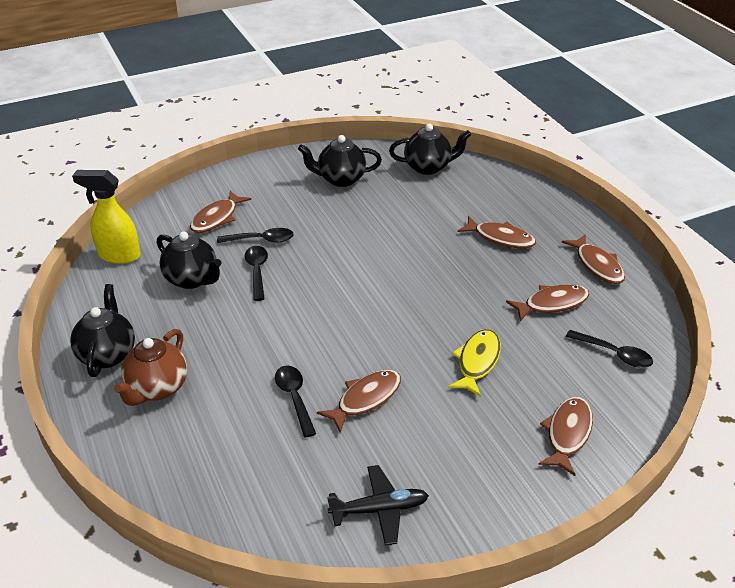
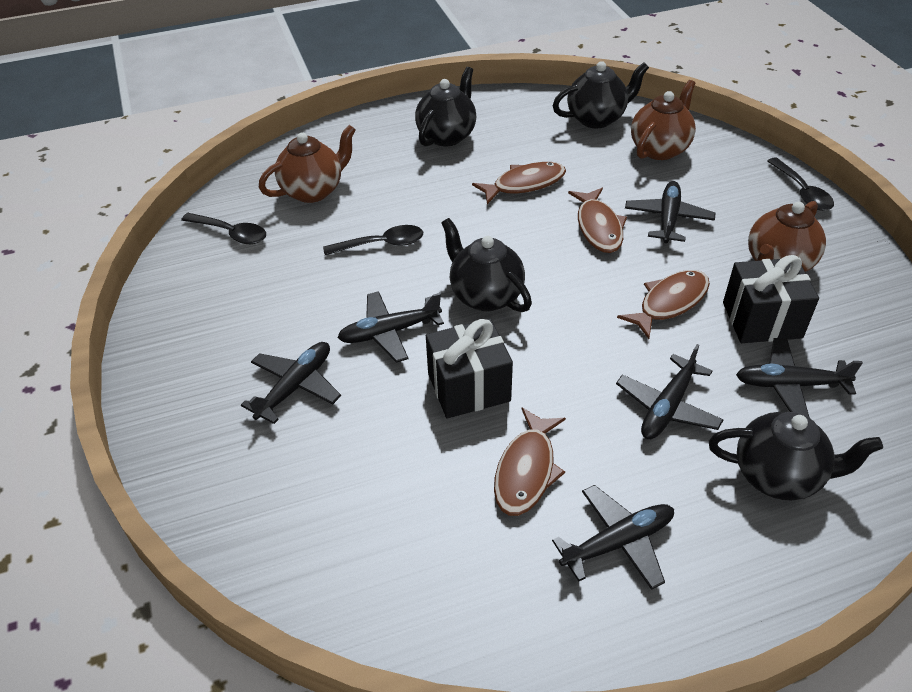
black gift: 0 -> 2
black plane: 1 -> 6
black spoon: 4 -> 3
brown fish: 6 -> 4
brown teapot: 1 -> 3
yellow fish: 1 -> 0
yellow spray bottle: 1 -> 0

